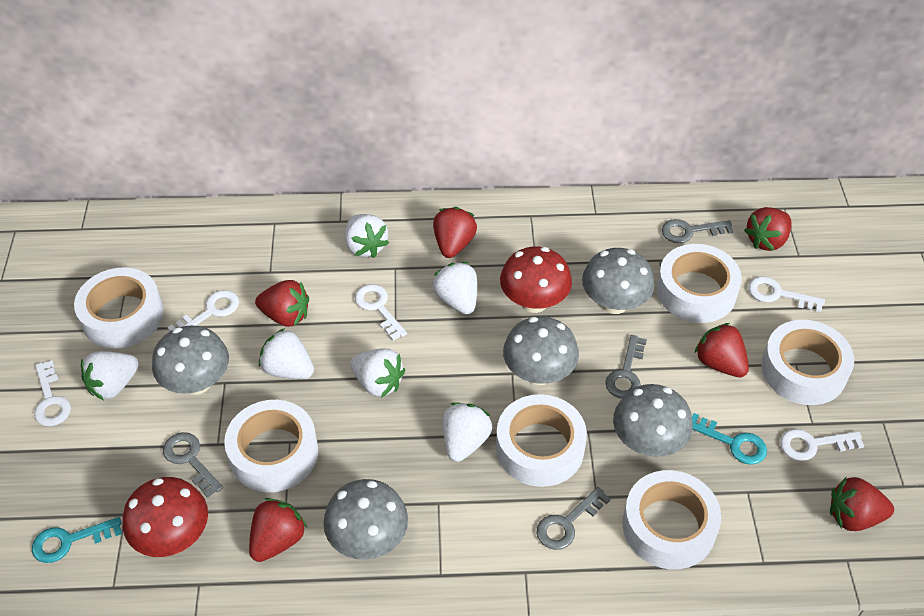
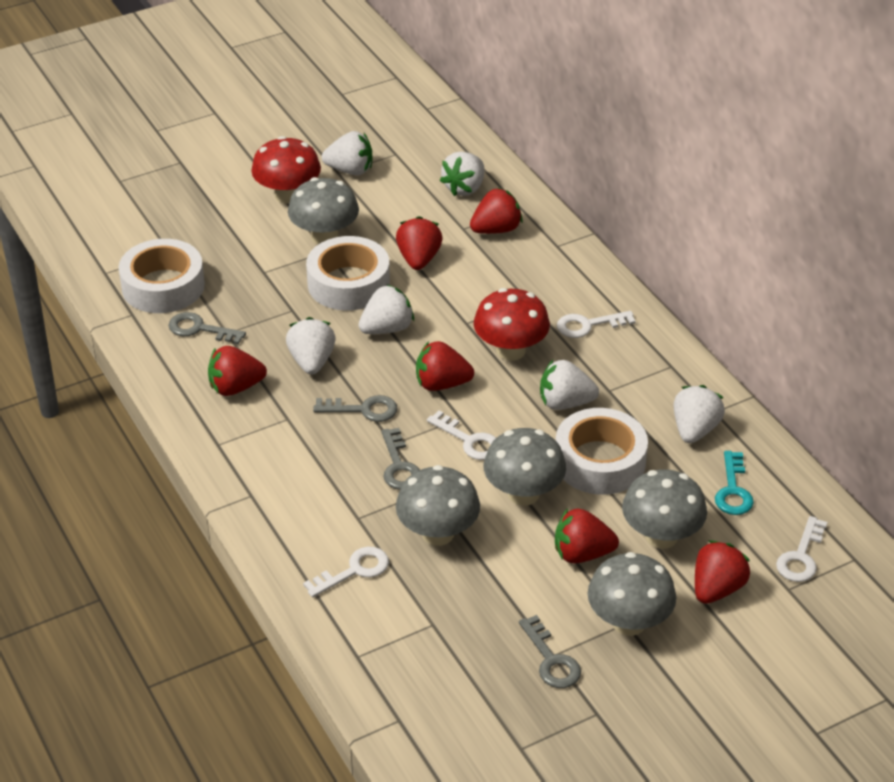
turquoise key: 2 -> 1
white key: 5 -> 4
white tape: 6 -> 3

